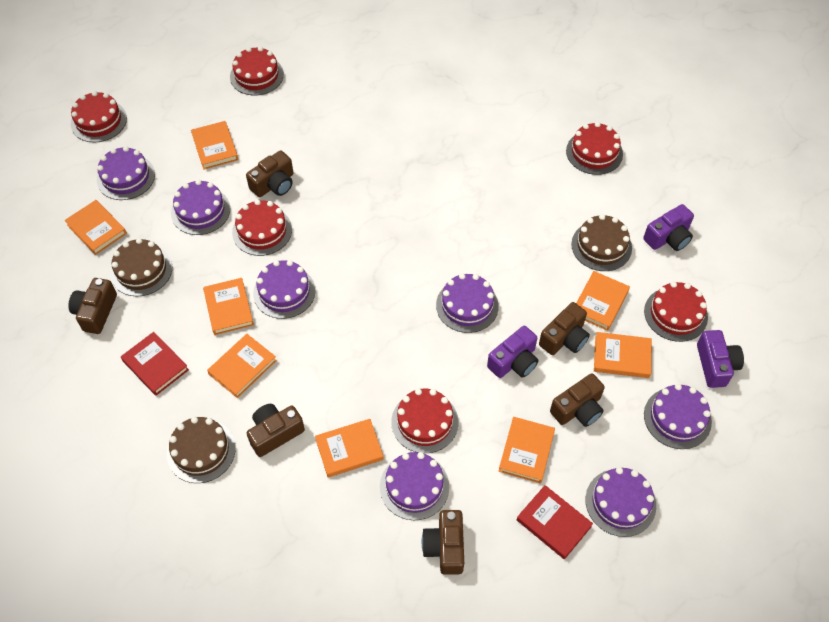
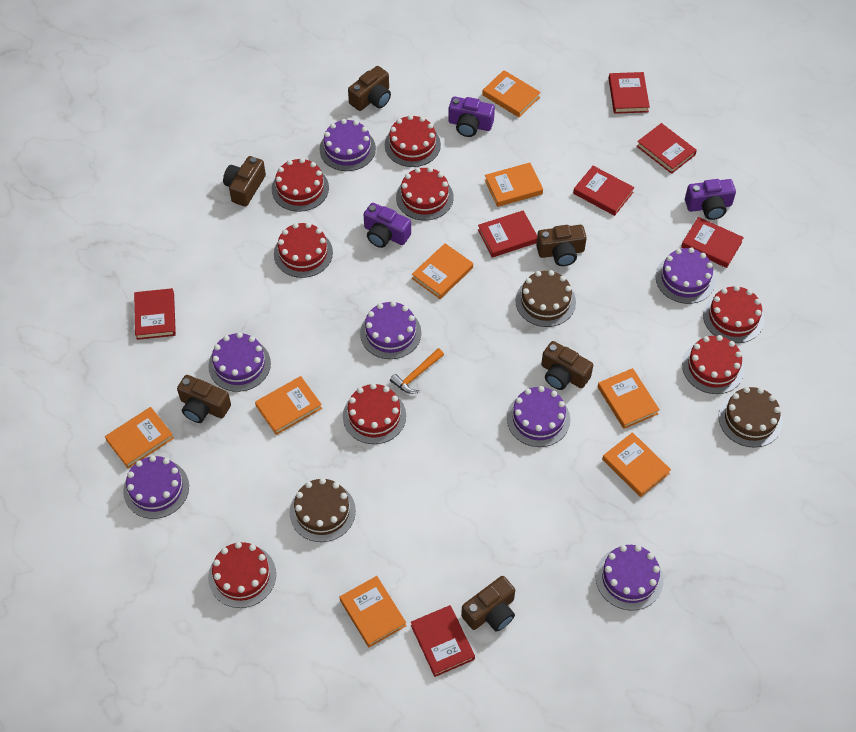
orange hammer: 0 -> 1
red book: 2 -> 7
red cake: 6 -> 8

